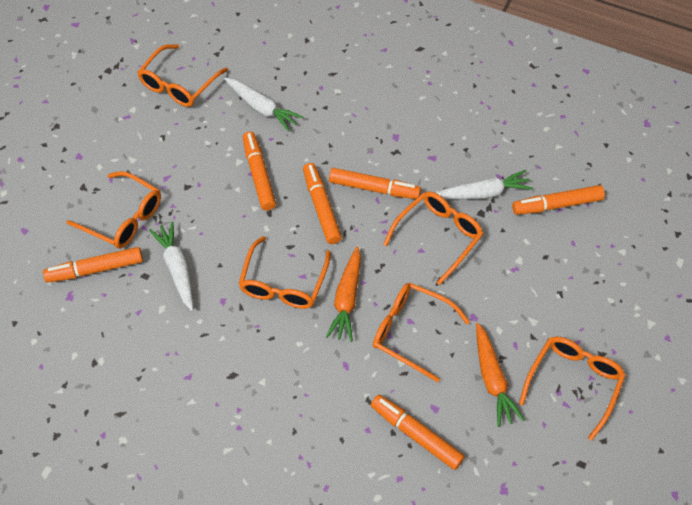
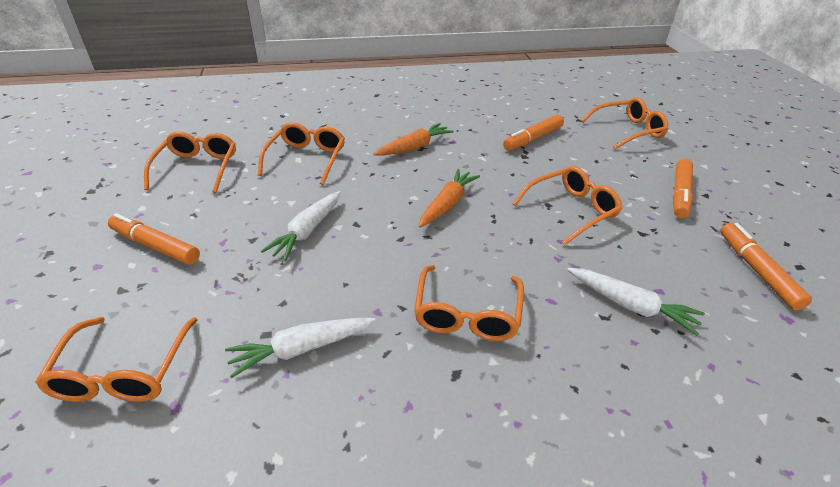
orange marker: 6 -> 4

